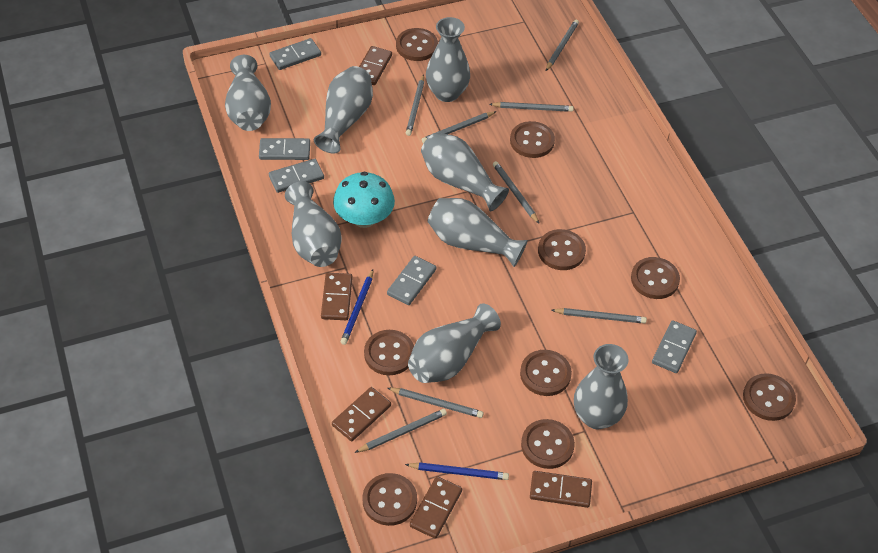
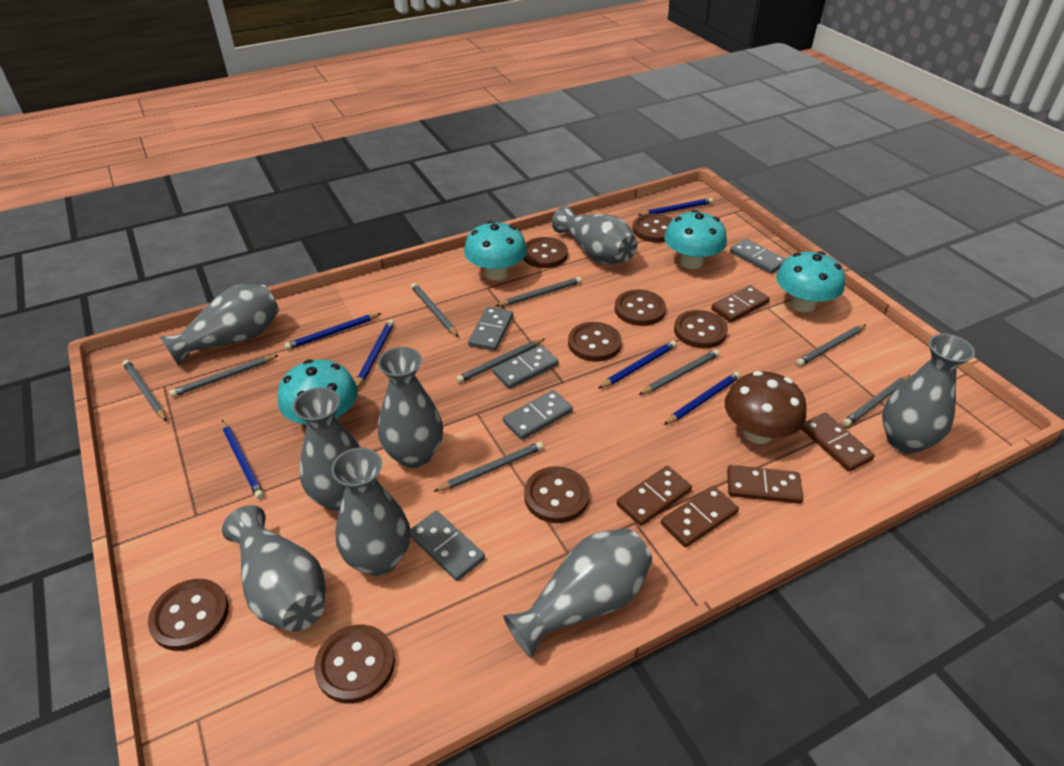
blue pencil: 2 -> 6
brown button: 9 -> 8
brown mushroom: 0 -> 1
grey pencil: 8 -> 9
turquoise mushroom: 1 -> 4

